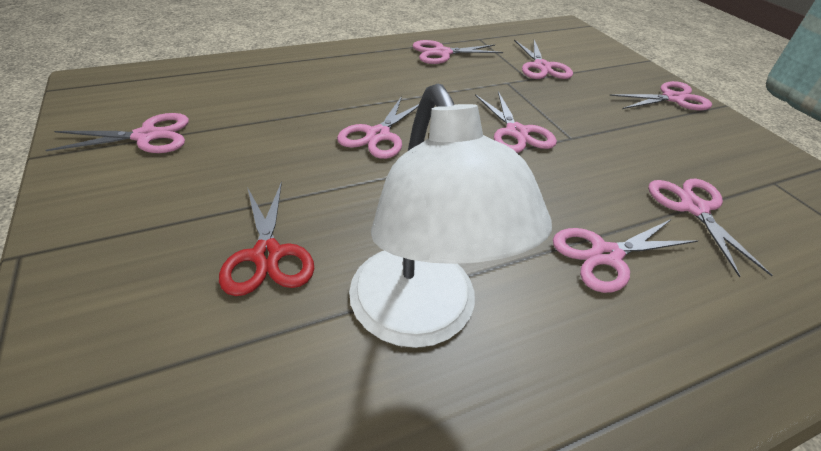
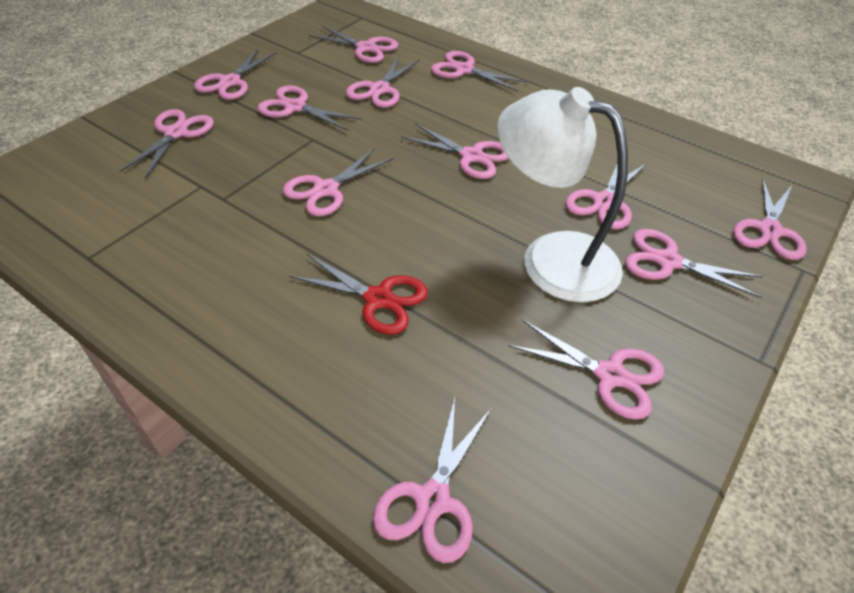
pink scissors: 8 -> 13

